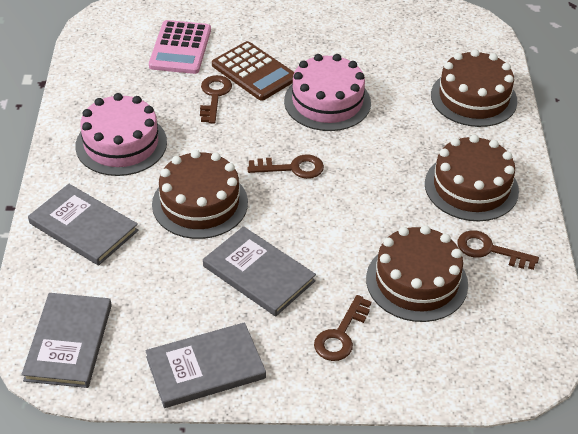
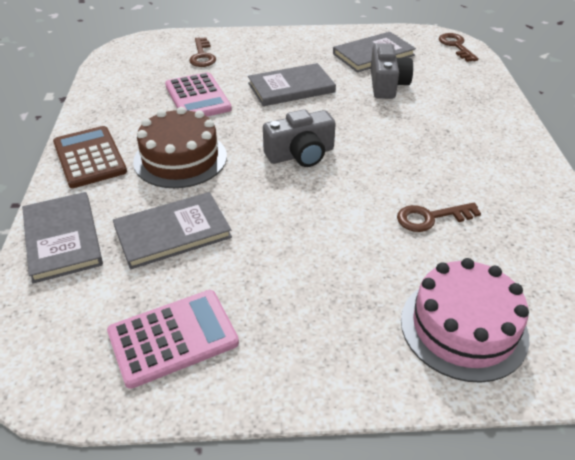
brown cake: 4 -> 1
brown key: 4 -> 3
grey camera: 0 -> 2
pink cake: 2 -> 1
pink calculator: 1 -> 2

